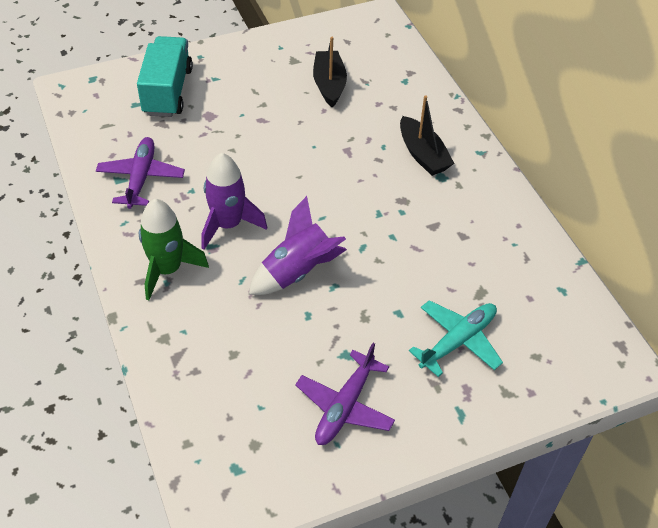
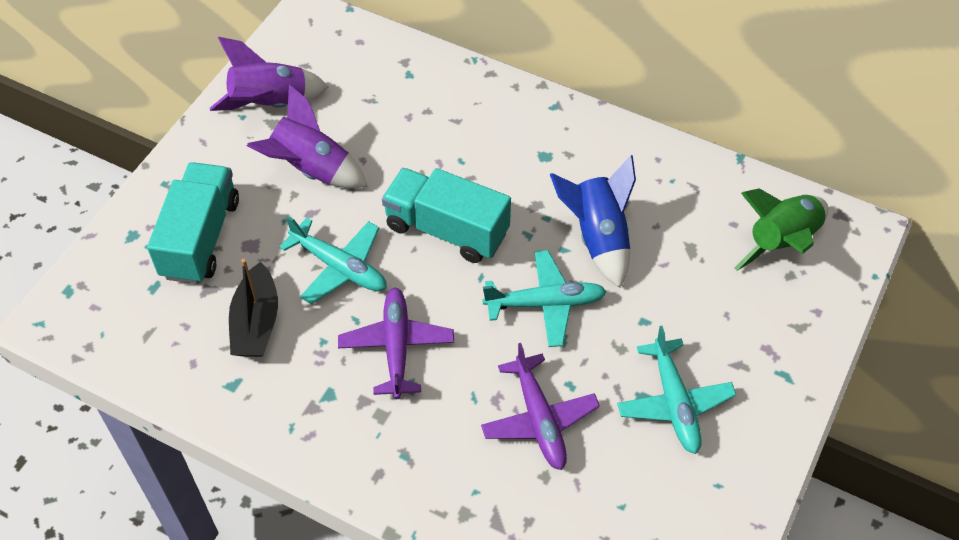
black boat: 2 -> 1
blue rocket: 0 -> 1
turquoise plane: 1 -> 3
turquoise truck: 1 -> 2

